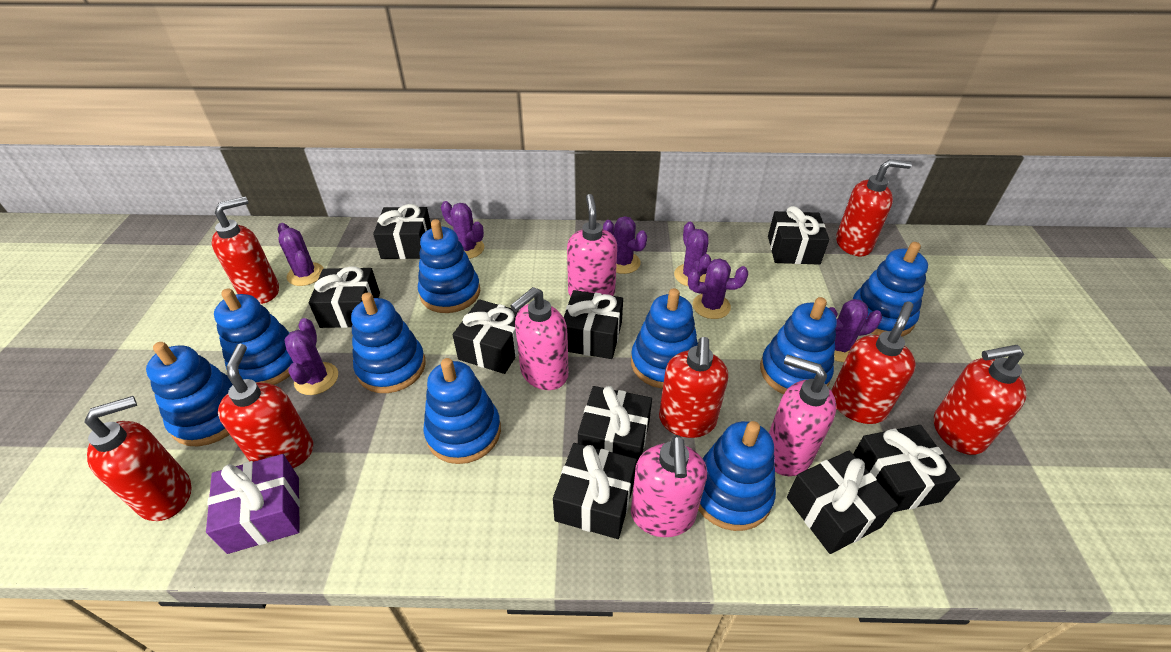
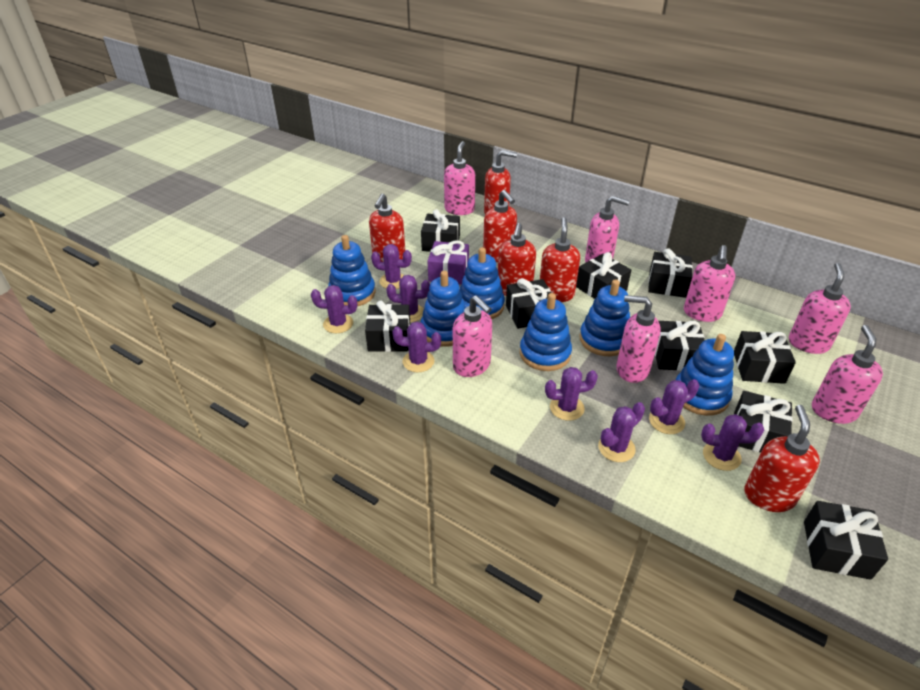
blue stacking toy: 9 -> 6
pink soap dispenser: 4 -> 7
purple cactus: 7 -> 8
red soap dispenser: 7 -> 6

